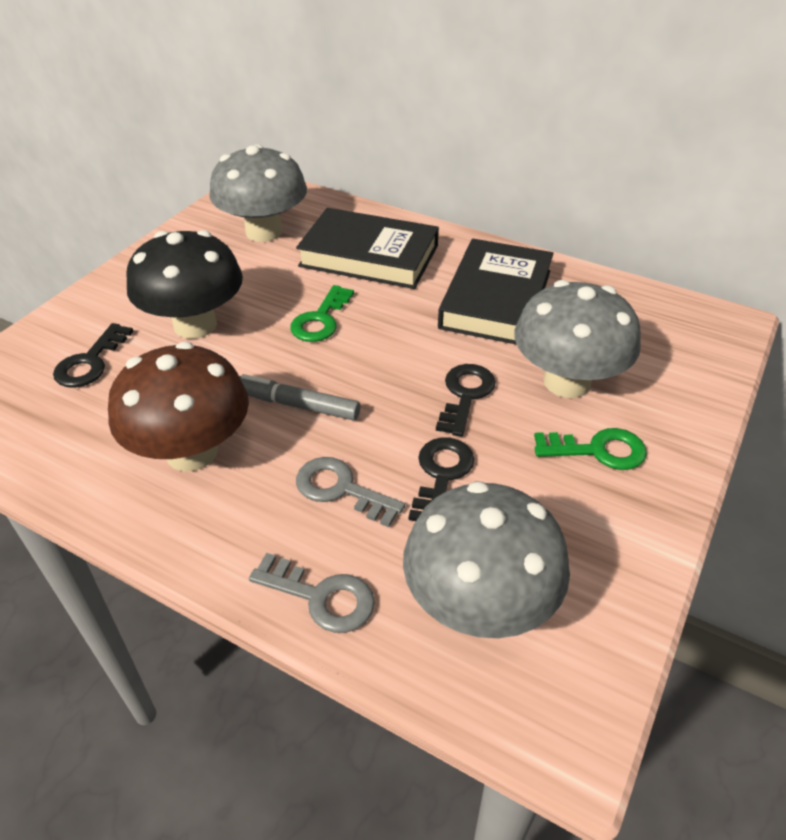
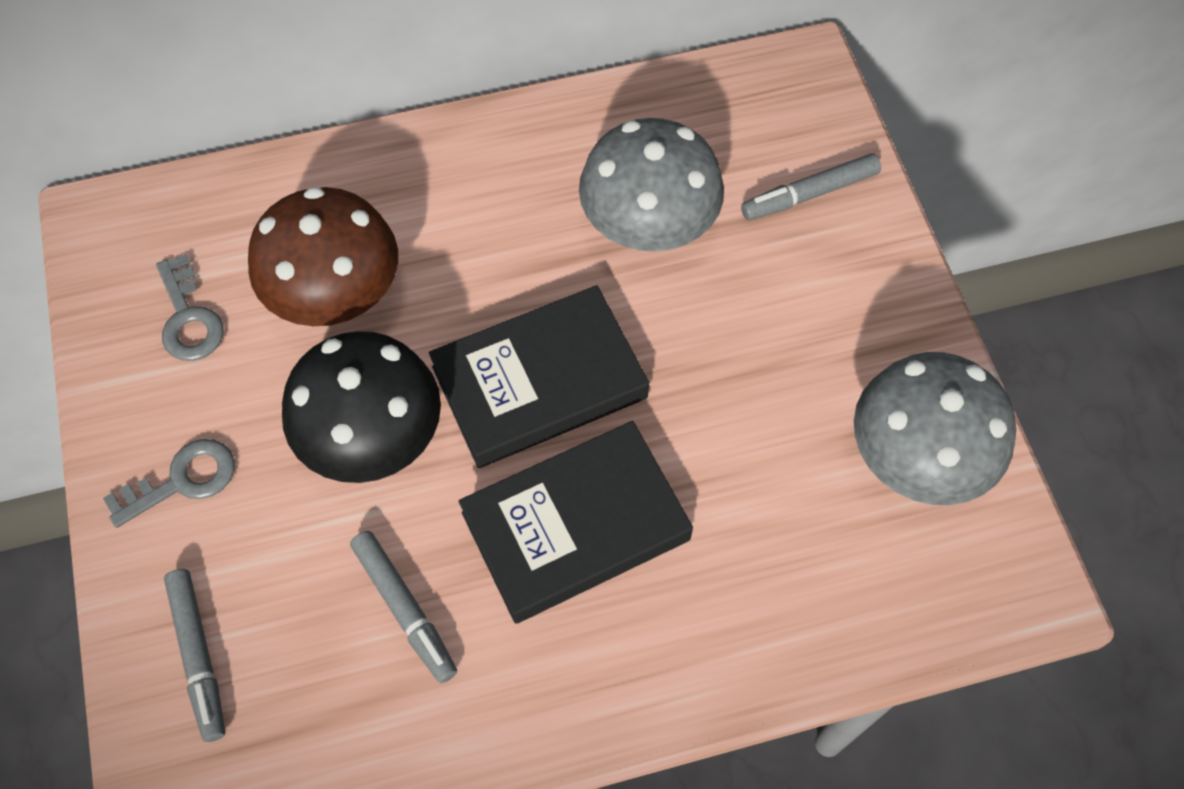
black key: 3 -> 0
green key: 2 -> 0
grey marker: 1 -> 3
grey mushroom: 3 -> 2

